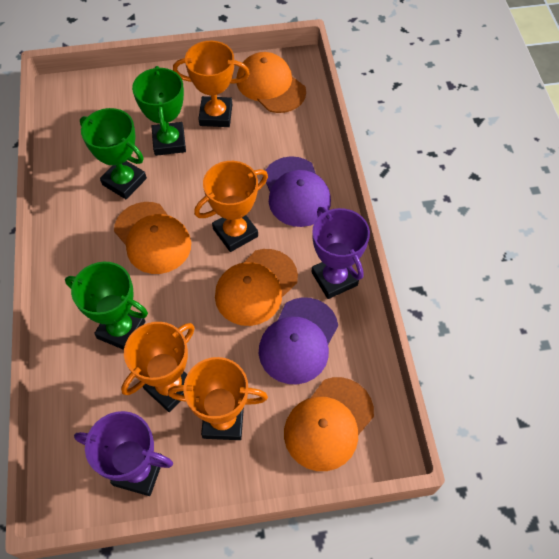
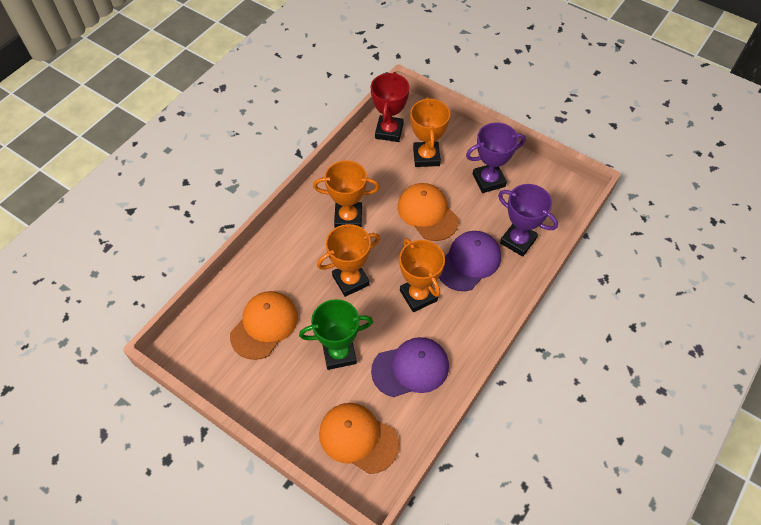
green trophy: 3 -> 1
orange cap: 4 -> 3
red trophy: 0 -> 1

